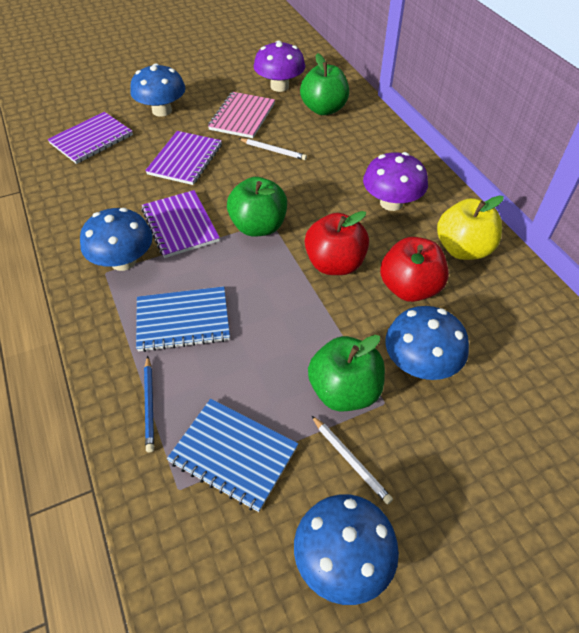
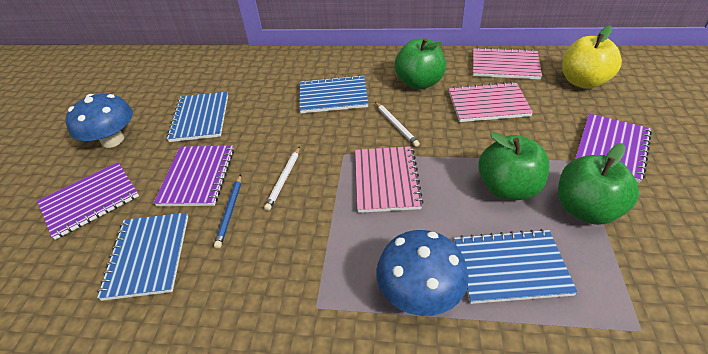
blue mushroom: 4 -> 2
blue notebook: 2 -> 4
pink notebook: 1 -> 3
purple mushroom: 2 -> 0
red apple: 2 -> 0

